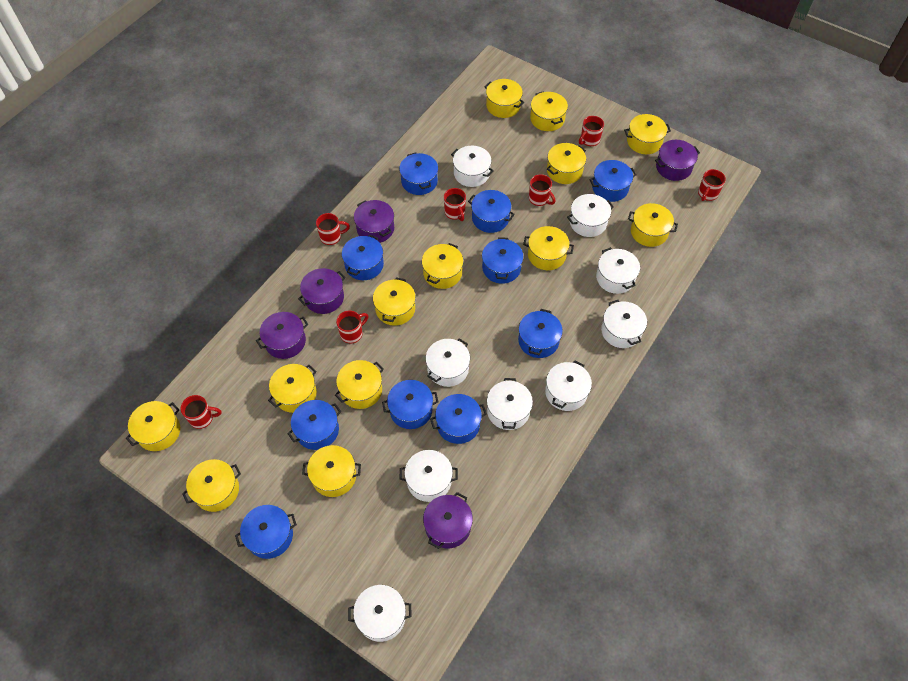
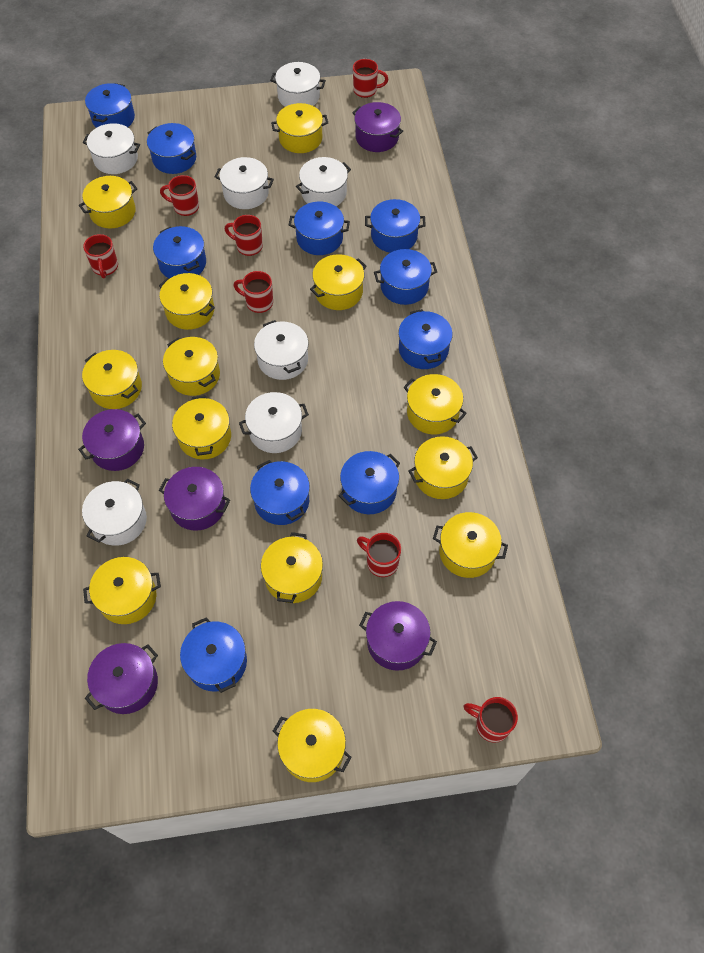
white pot: 9 -> 7

